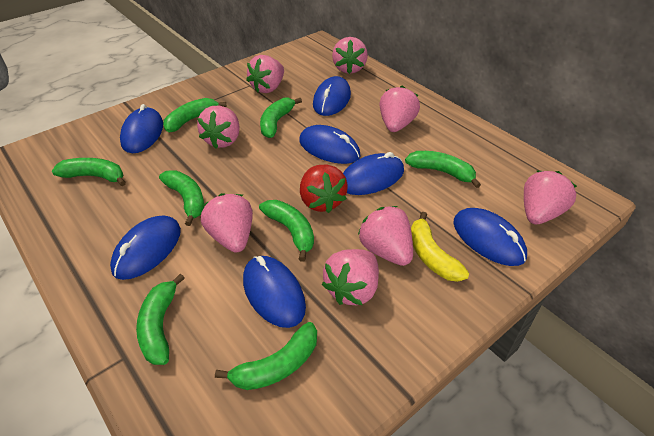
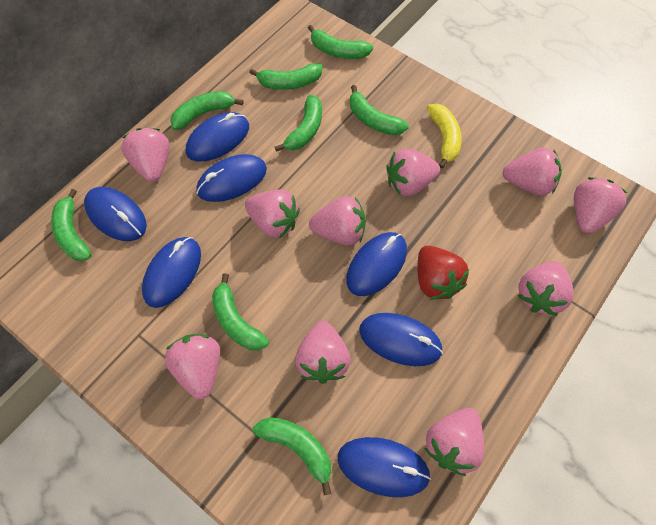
pink strawberry: 8 -> 10

